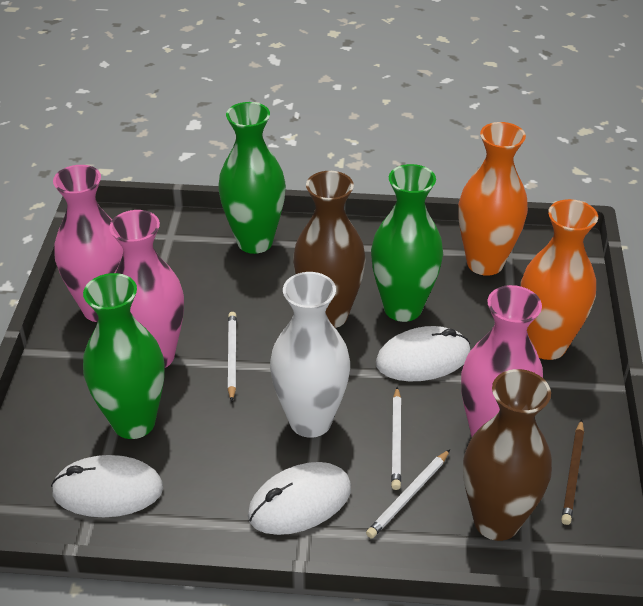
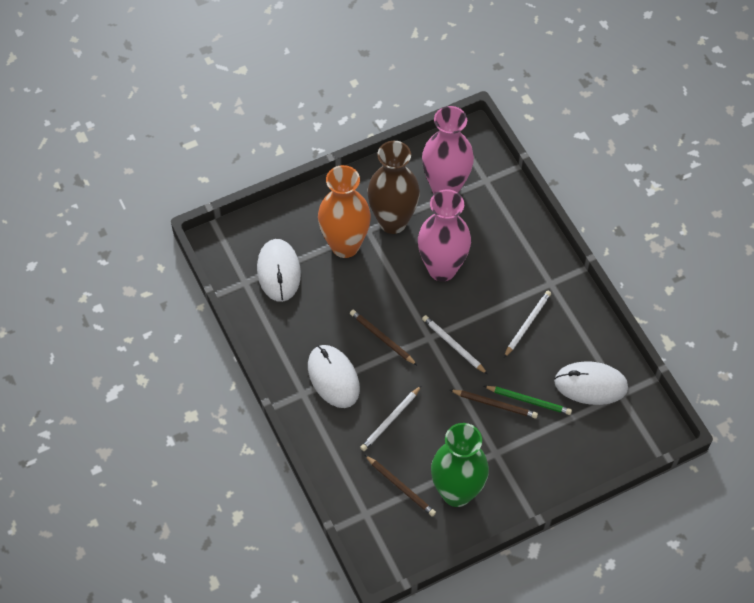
brown pencil: 1 -> 3
brown vase: 2 -> 1
green pencil: 0 -> 1
green vase: 3 -> 1
orange vase: 2 -> 1
pink vase: 3 -> 2
white vase: 1 -> 0

